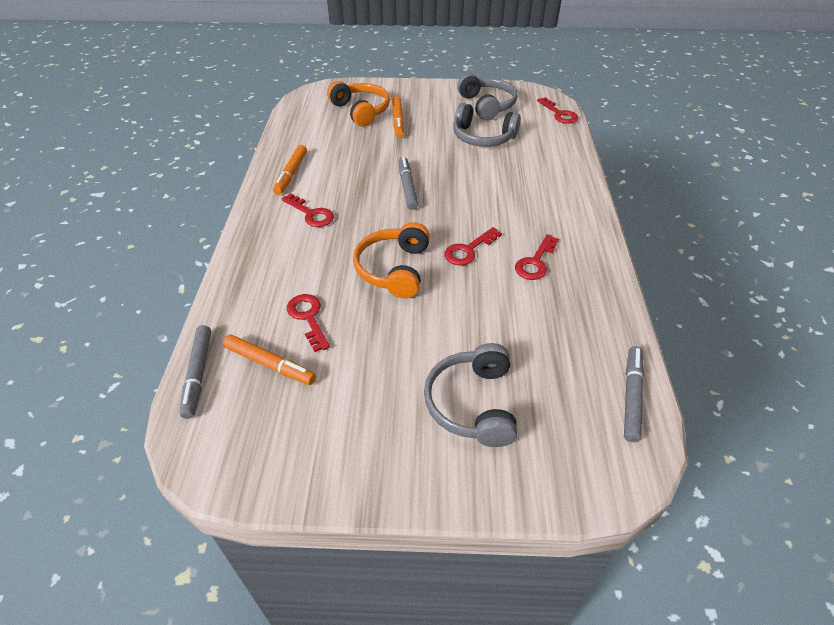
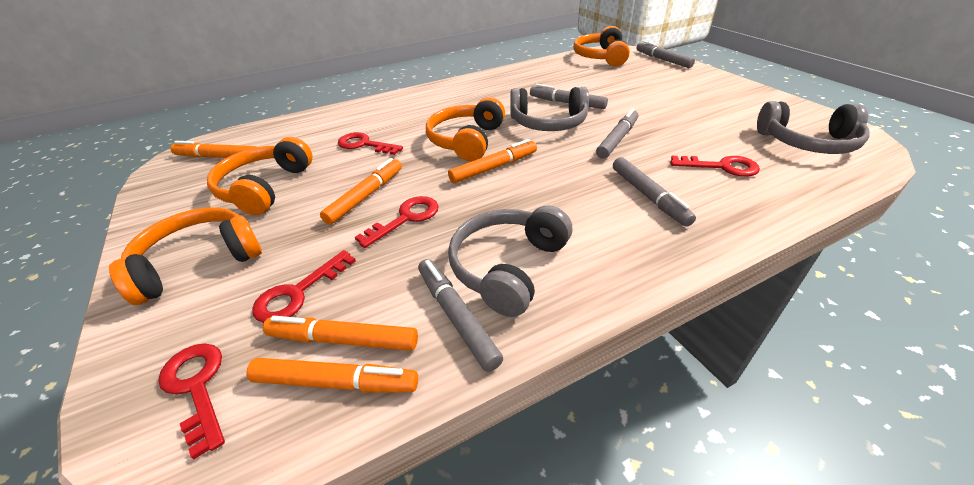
grey marker: 3 -> 5
orange headphones: 2 -> 4
orange marker: 3 -> 5

